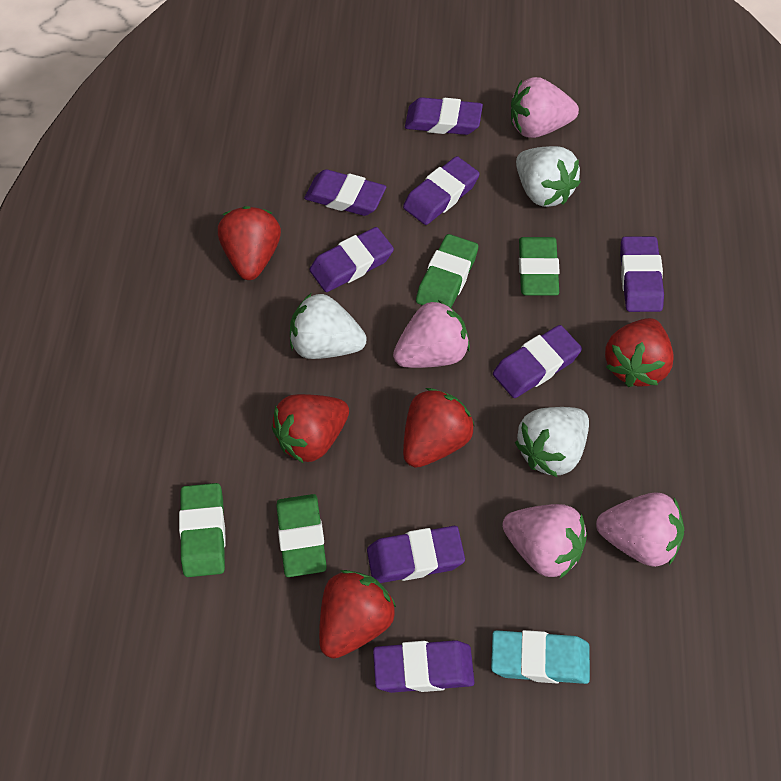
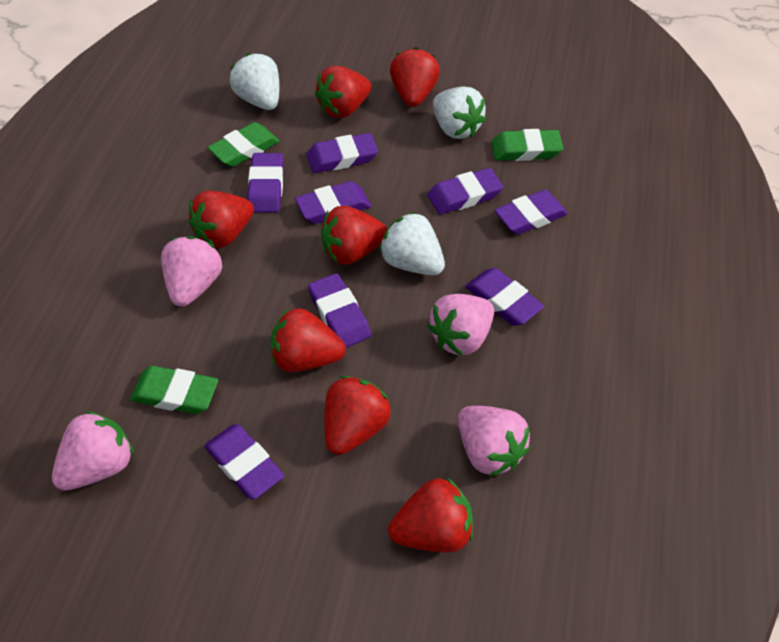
green eraser: 4 -> 3
red strawberry: 5 -> 7
turquoise eraser: 1 -> 0

